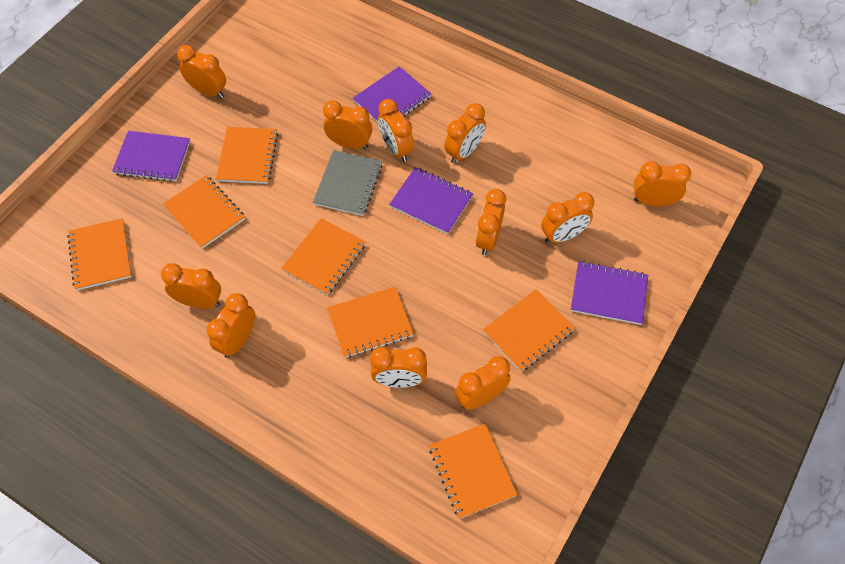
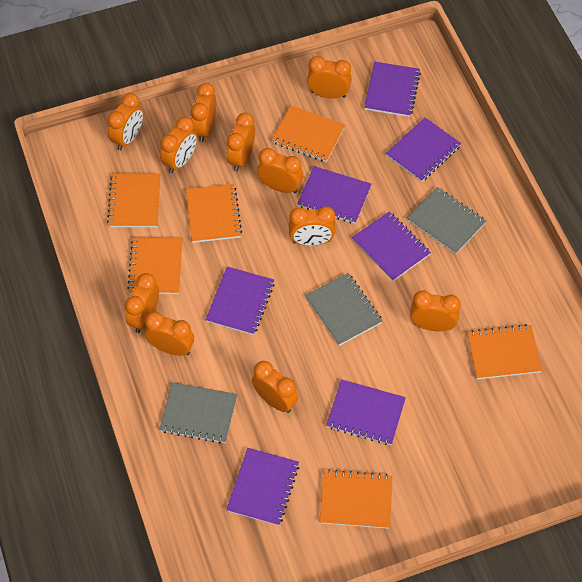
grey notebook: 1 -> 3
orange notebook: 7 -> 6
purple notebook: 4 -> 7

